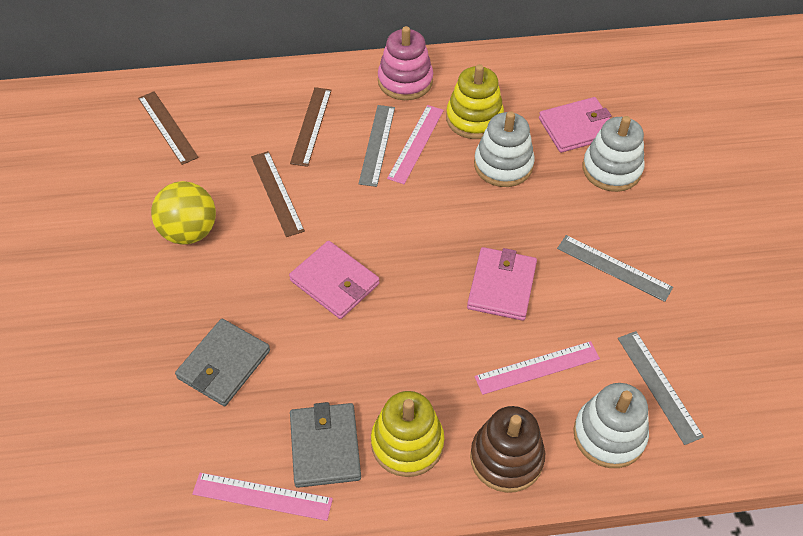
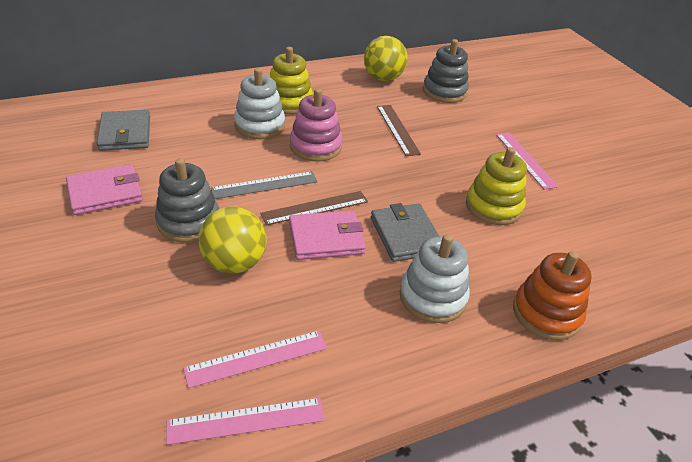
brown ruler: 3 -> 2
brown stacking toy: 1 -> 0
grey ruler: 3 -> 1
grey stacking toy: 0 -> 2
orange stacking toy: 0 -> 1
pink wallet: 3 -> 2
white stacking toy: 3 -> 2
yellow ball: 1 -> 2

